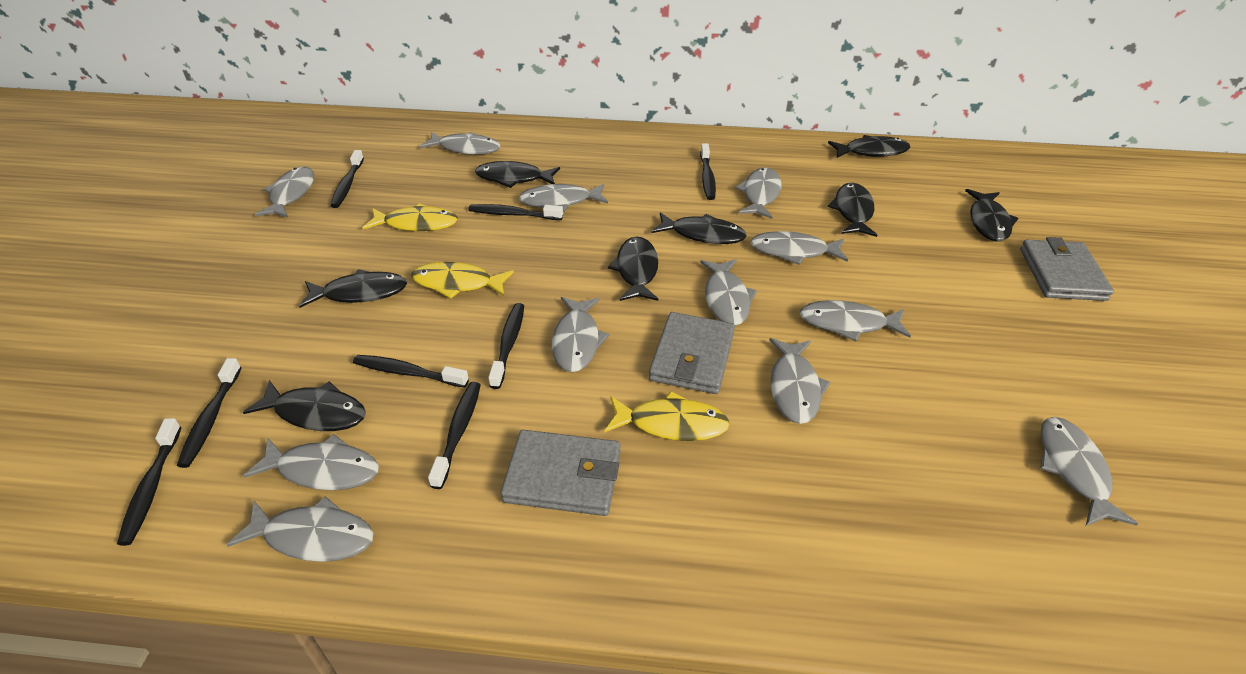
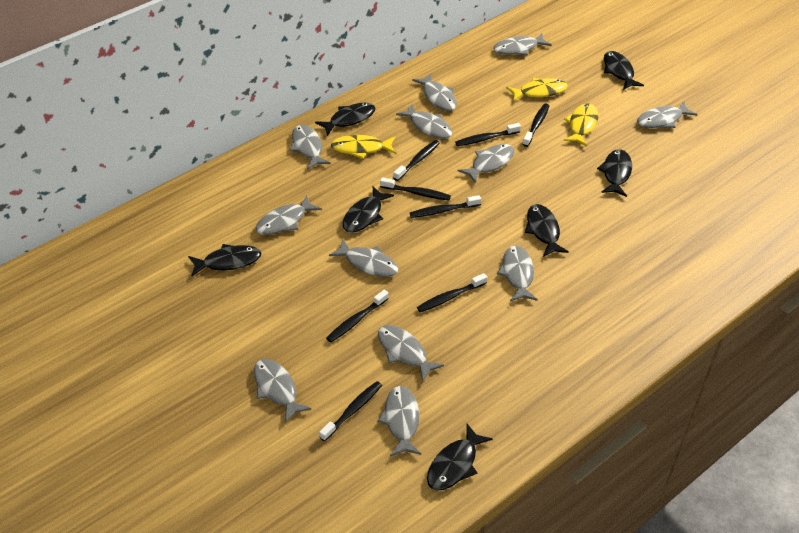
black fish: 8 -> 7
grey wallet: 3 -> 0

